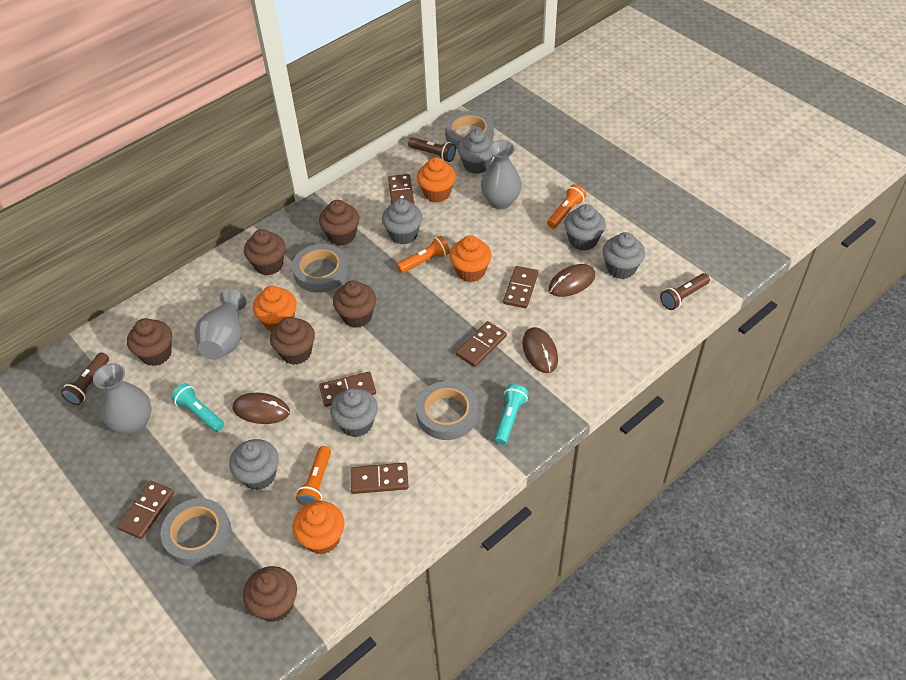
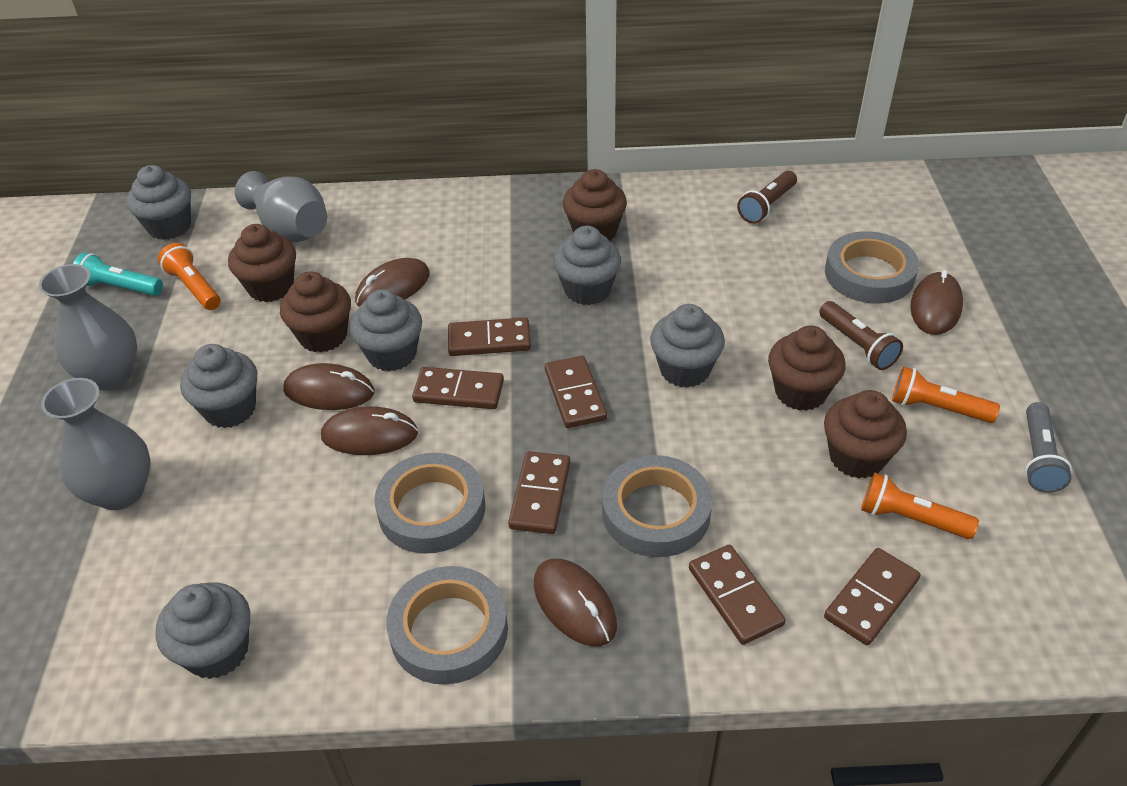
brown cupcake: 6 -> 5
brown flashlight: 3 -> 2
brown mouse: 3 -> 5
grey flashlight: 0 -> 1
orange cupcake: 4 -> 0
turquoise flashlight: 2 -> 1

